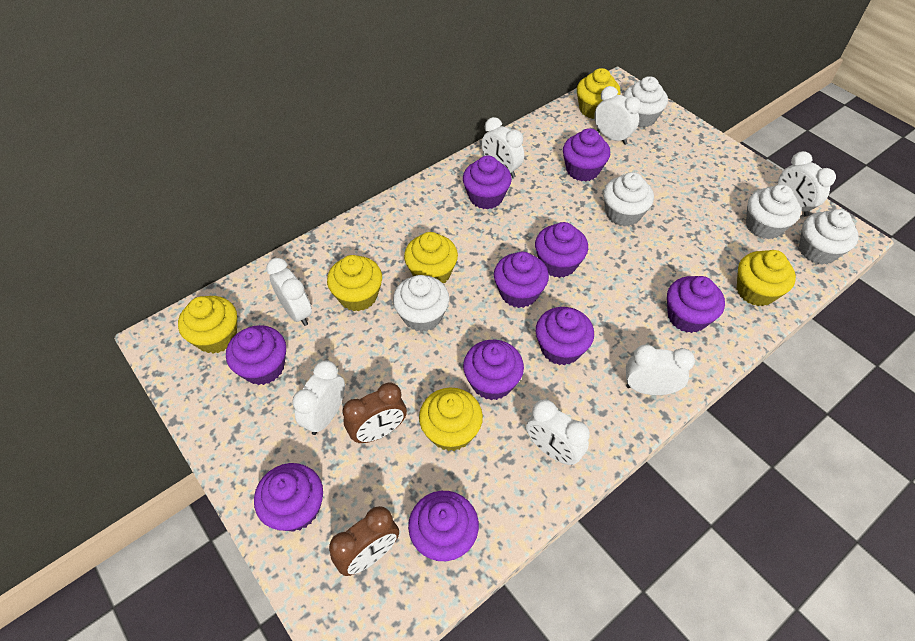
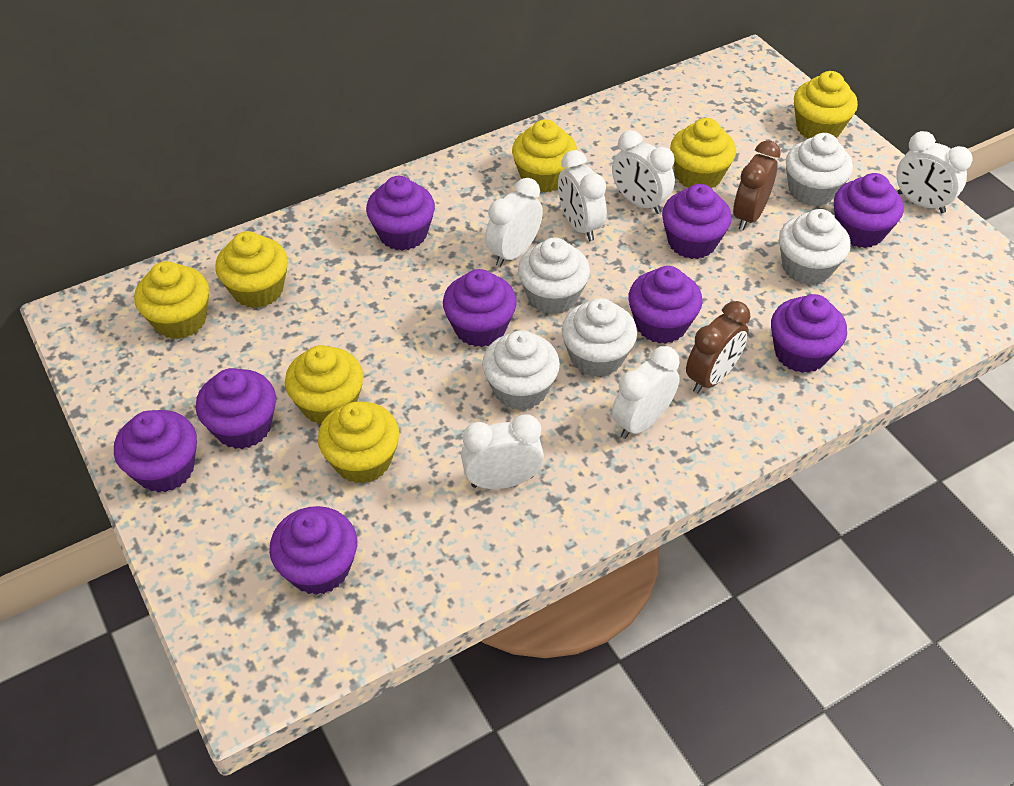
purple cupcake: 10 -> 9
white clock: 7 -> 6
yellow cupcake: 6 -> 7

